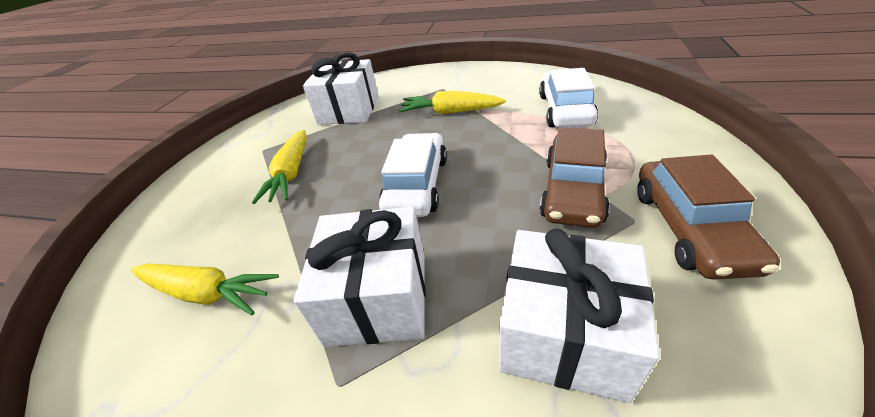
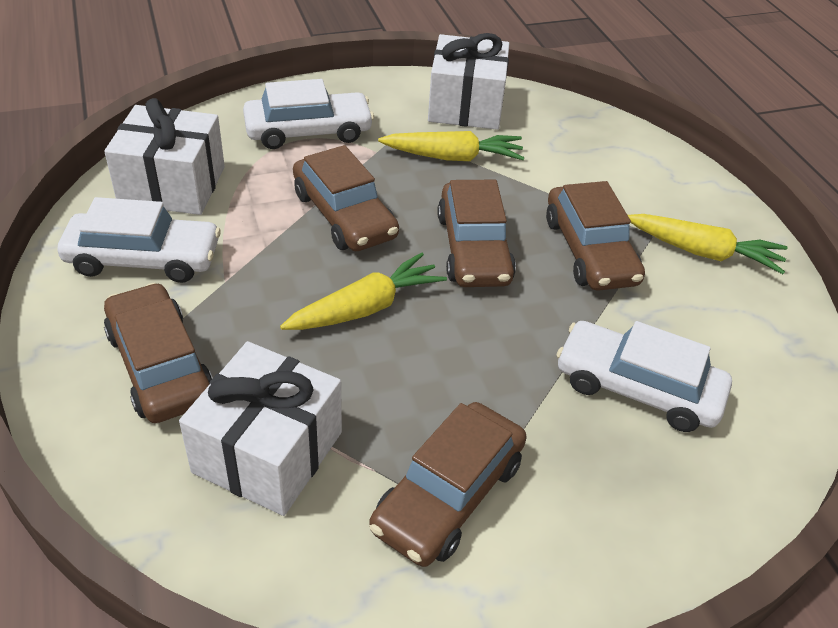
brown car: 2 -> 5
white car: 2 -> 3

